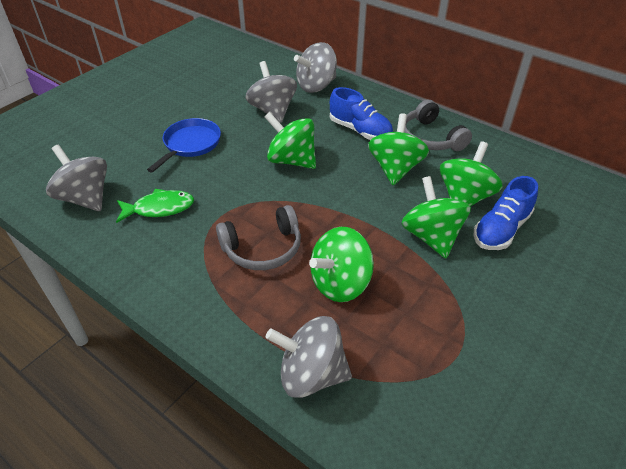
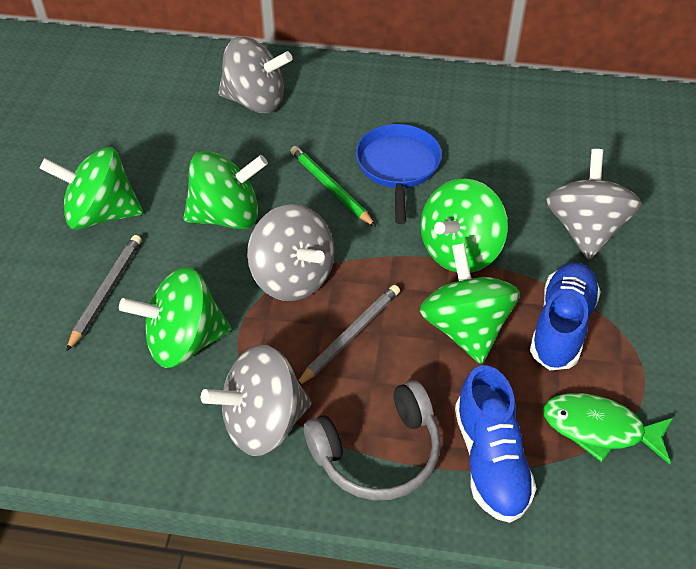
green pencil: 0 -> 1
grey headphones: 2 -> 1
grey pencil: 0 -> 2

